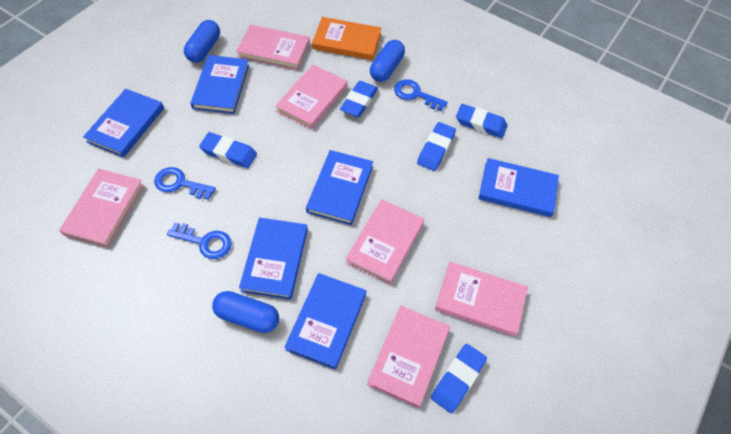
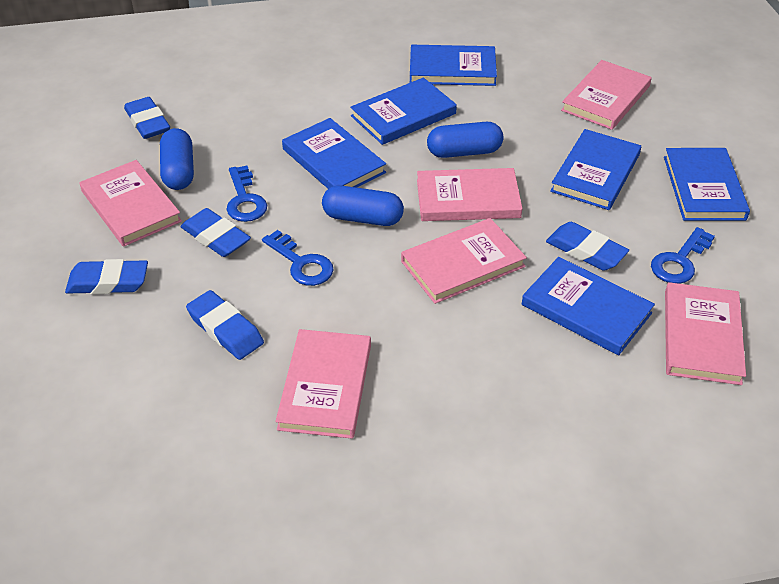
orange book: 1 -> 0

